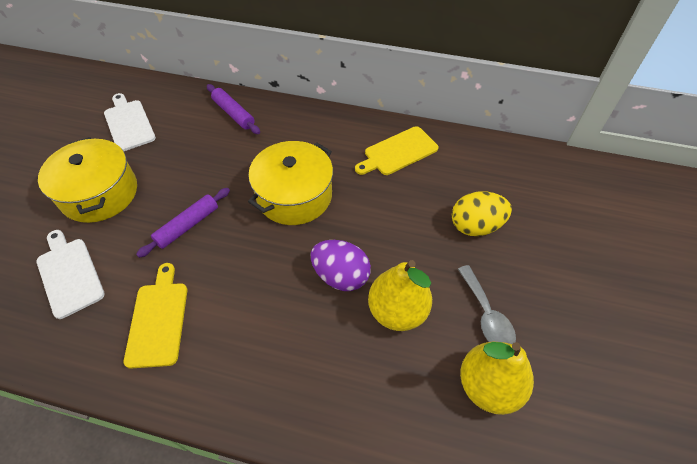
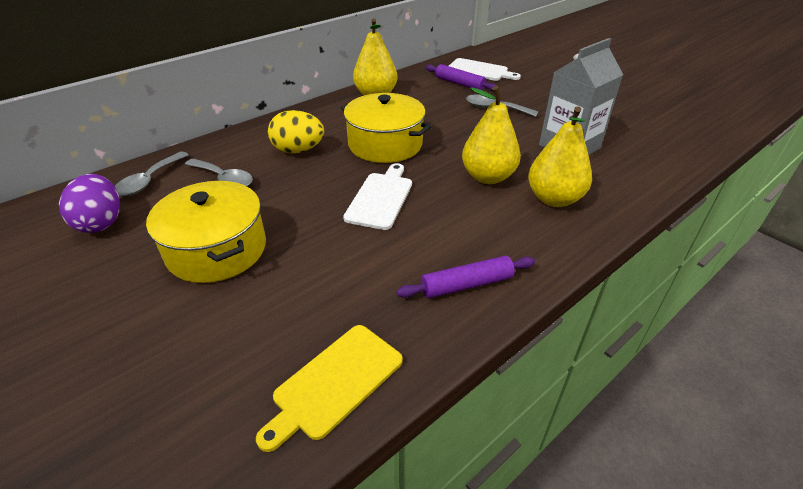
grey carton: 0 -> 1
grey spoon: 1 -> 3
yellow cutting board: 2 -> 1
yellow pear: 2 -> 3

